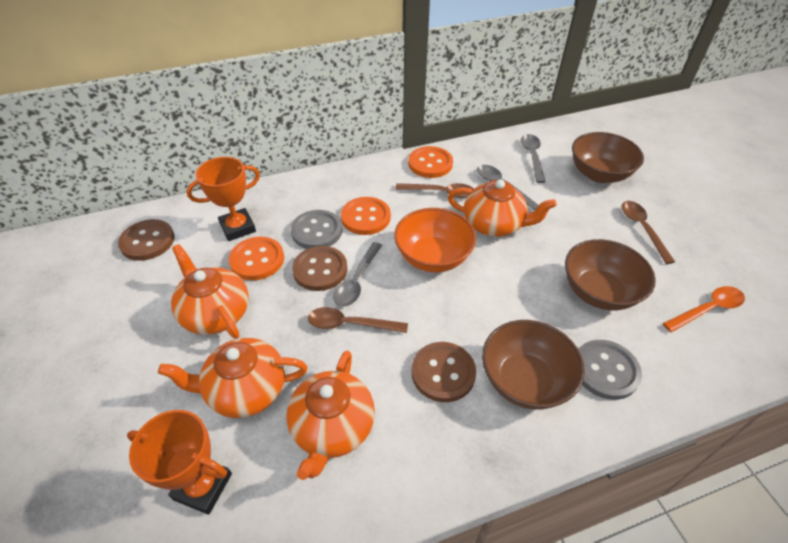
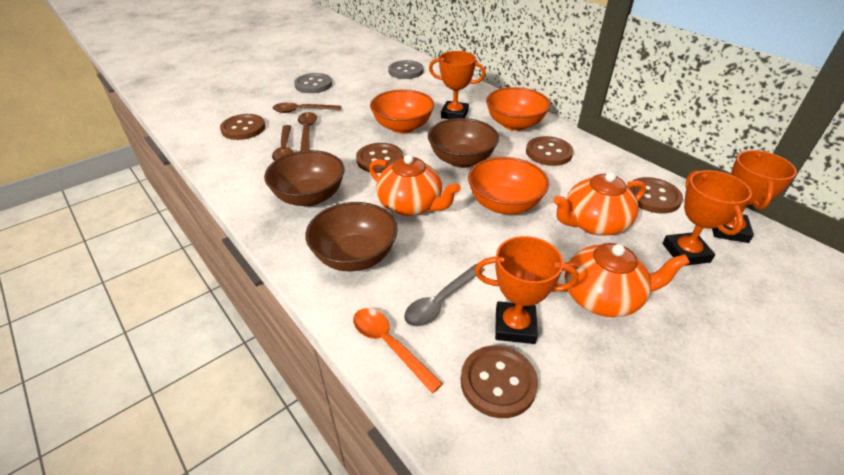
brown button: 3 -> 5
grey spoon: 3 -> 1
orange bowl: 1 -> 3
orange button: 3 -> 0
orange teapot: 4 -> 3
orange trophy: 2 -> 4

